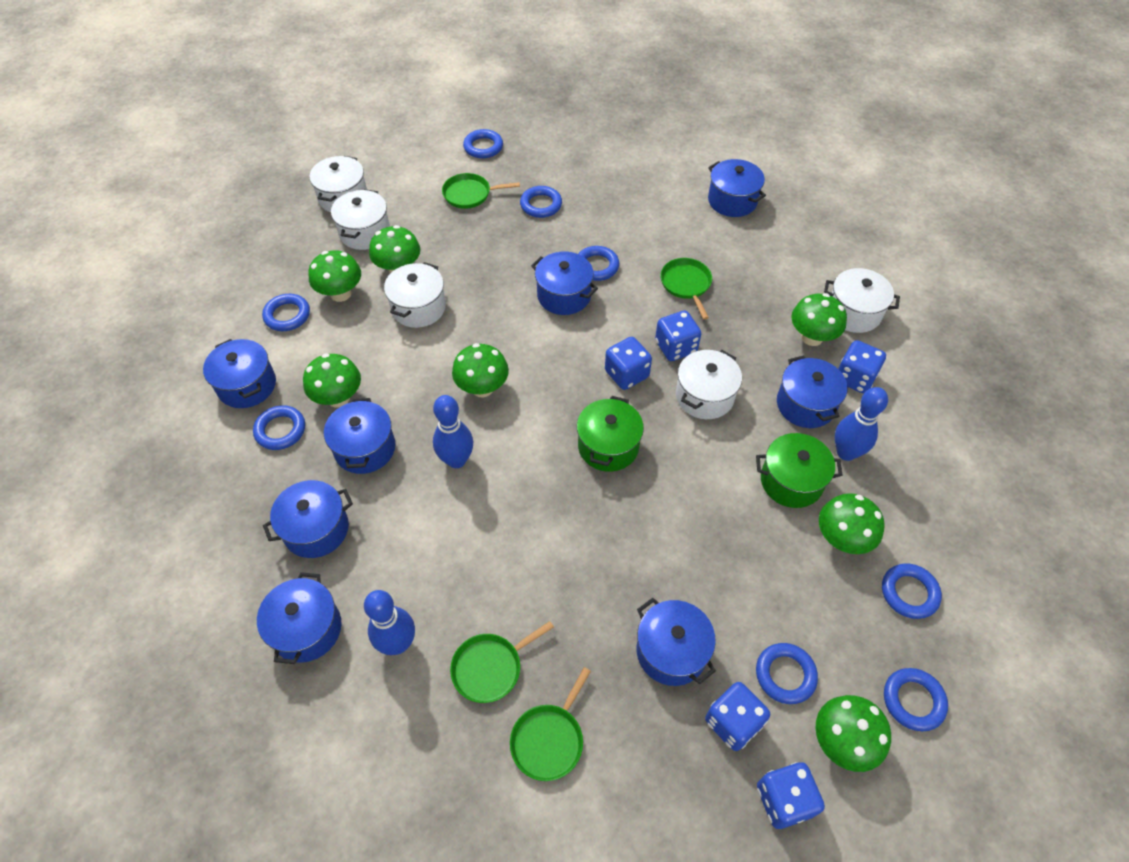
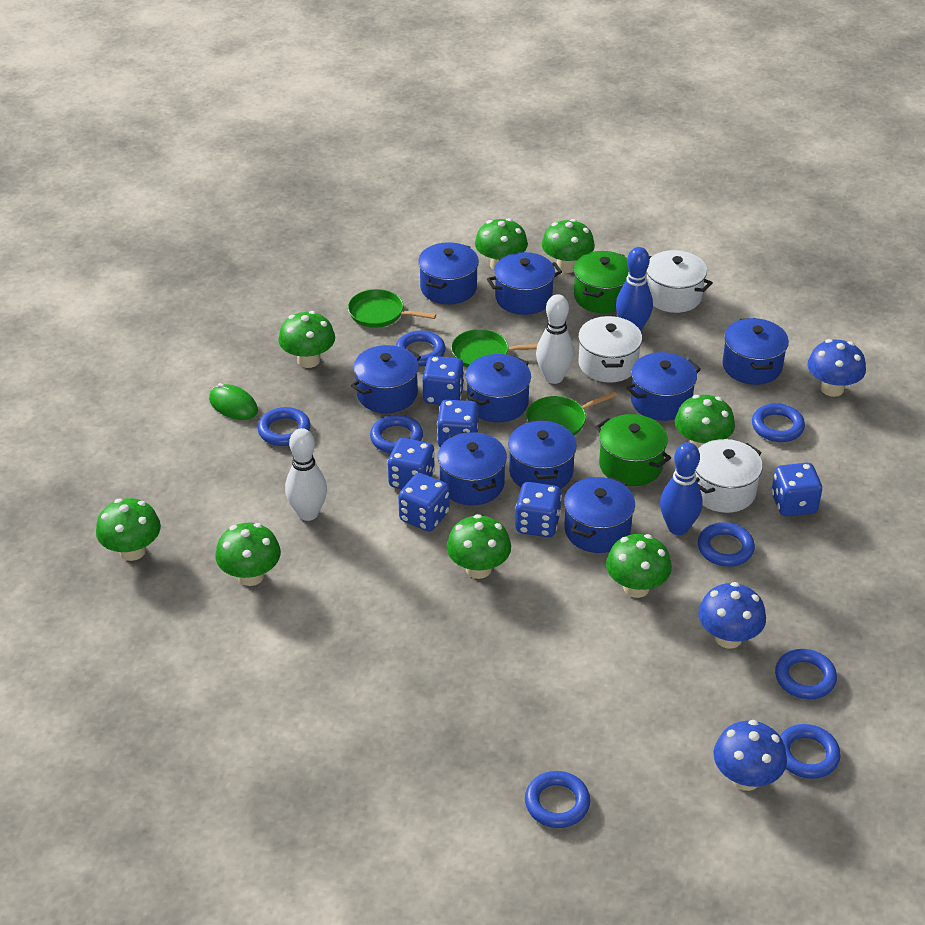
blue bowling pin: 3 -> 2
blue dice: 5 -> 6
blue mushroom: 0 -> 3
blue pot: 8 -> 9
green mouse: 0 -> 1
green mushroom: 7 -> 8
green pan: 4 -> 3
white bowling pin: 0 -> 2
white pot: 5 -> 3

